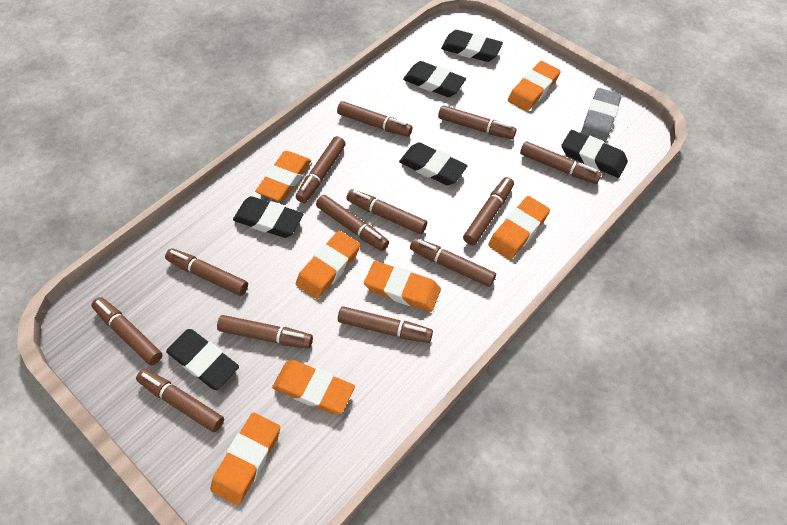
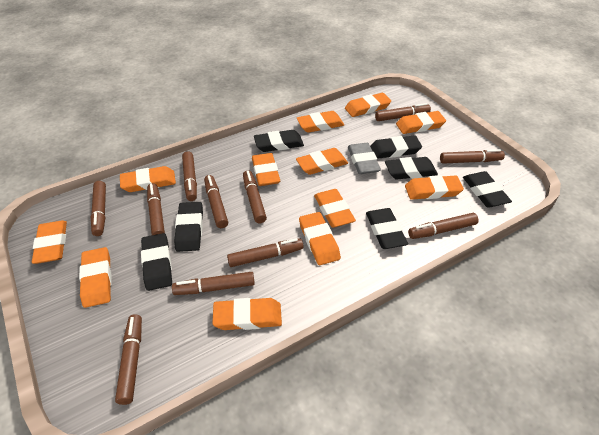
black eraser: 6 -> 7
brown marker: 13 -> 11
orange eraser: 7 -> 12

